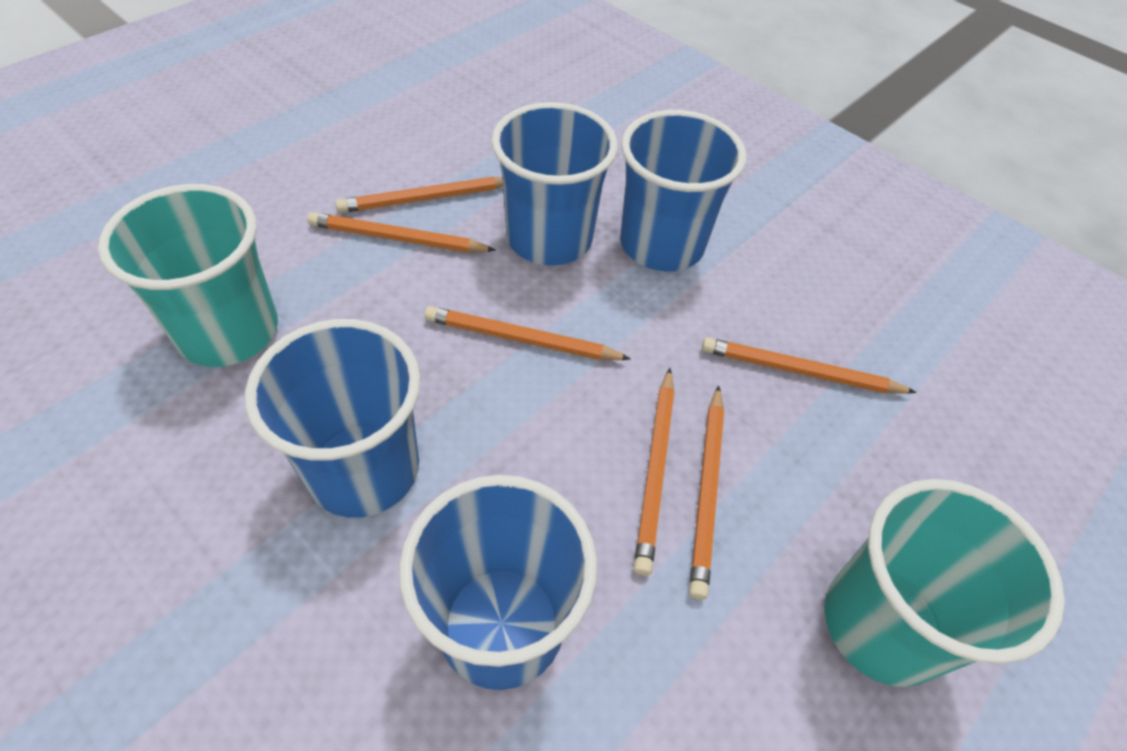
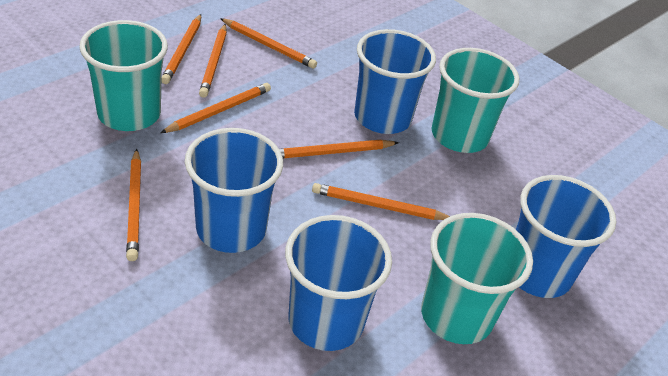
orange pencil: 6 -> 7
turquoise cup: 2 -> 3

